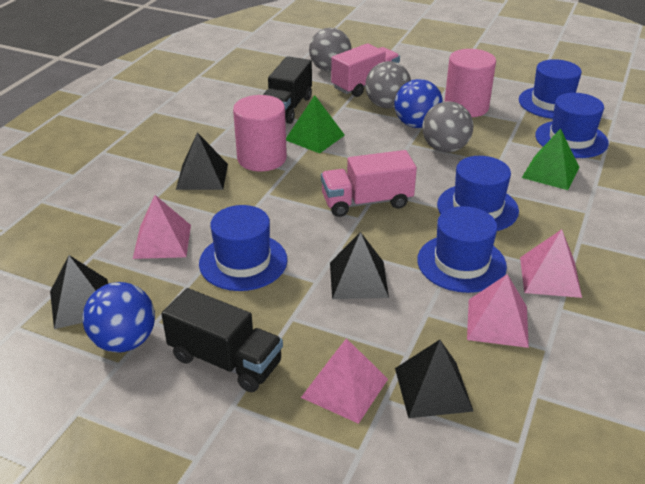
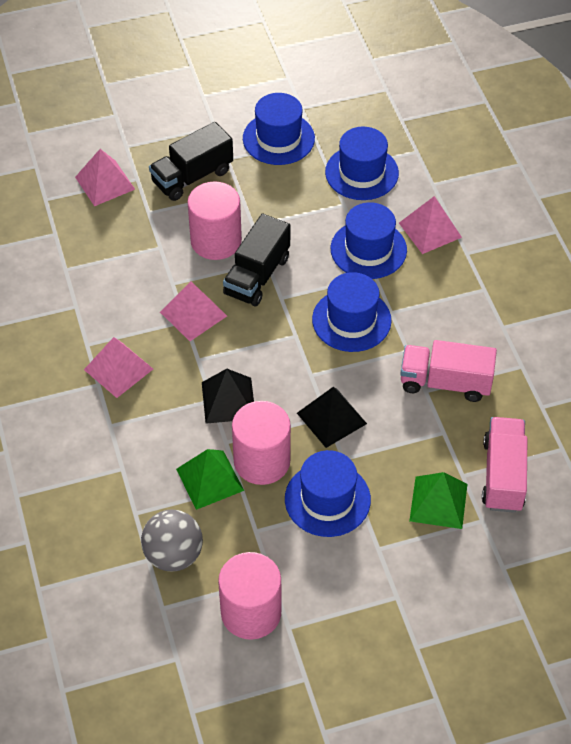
black pyramid: 4 -> 2
blue ball: 2 -> 0
grey ball: 3 -> 1
pink cylinder: 2 -> 3

